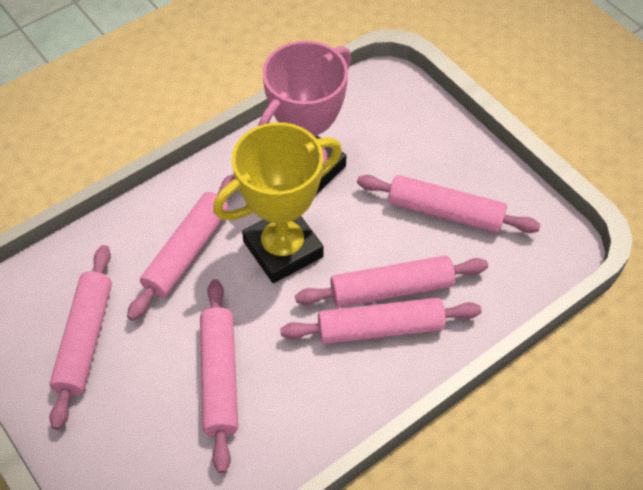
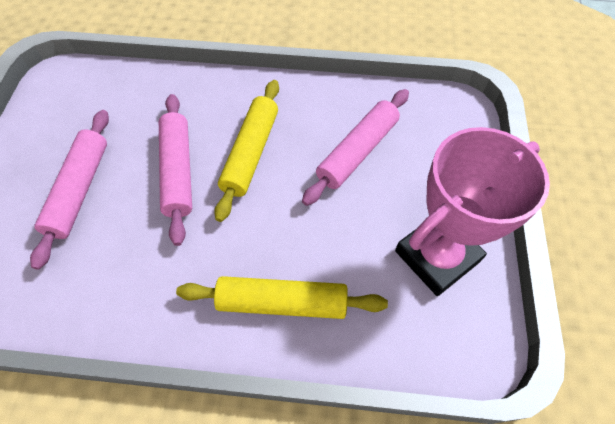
pink rolling pin: 6 -> 3
yellow rolling pin: 0 -> 2
yellow trophy: 1 -> 0

